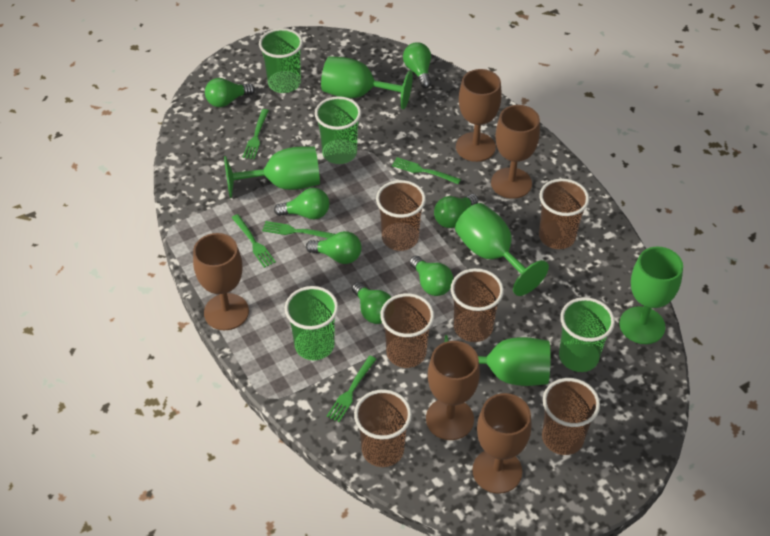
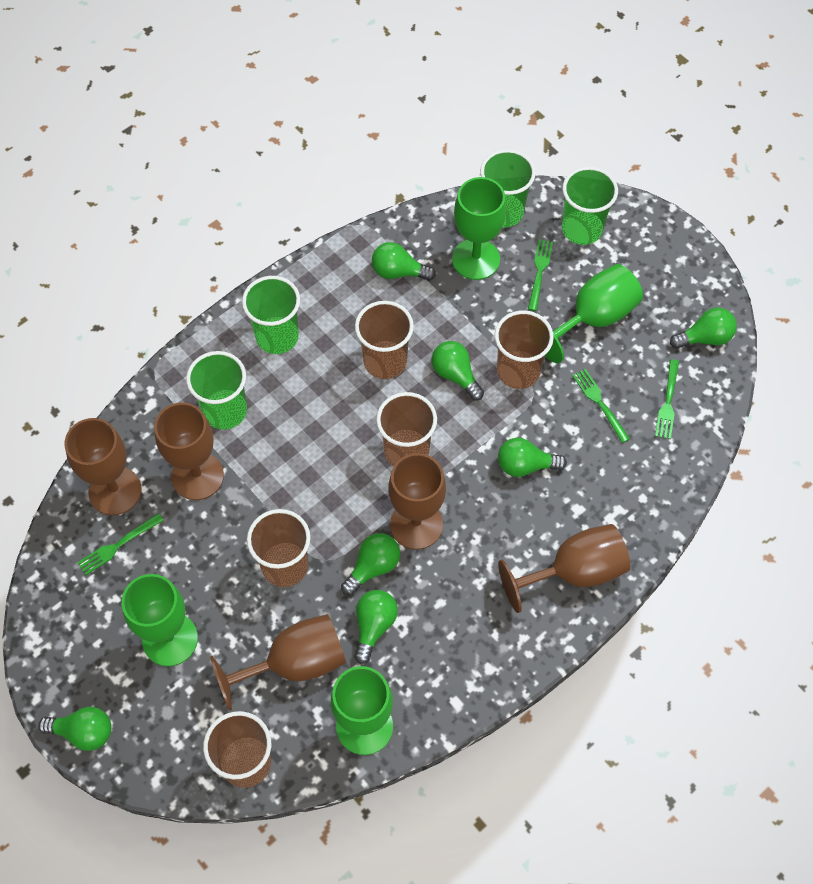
brown cup: 6 -> 5
green fork: 5 -> 4
green goblet: 5 -> 4

